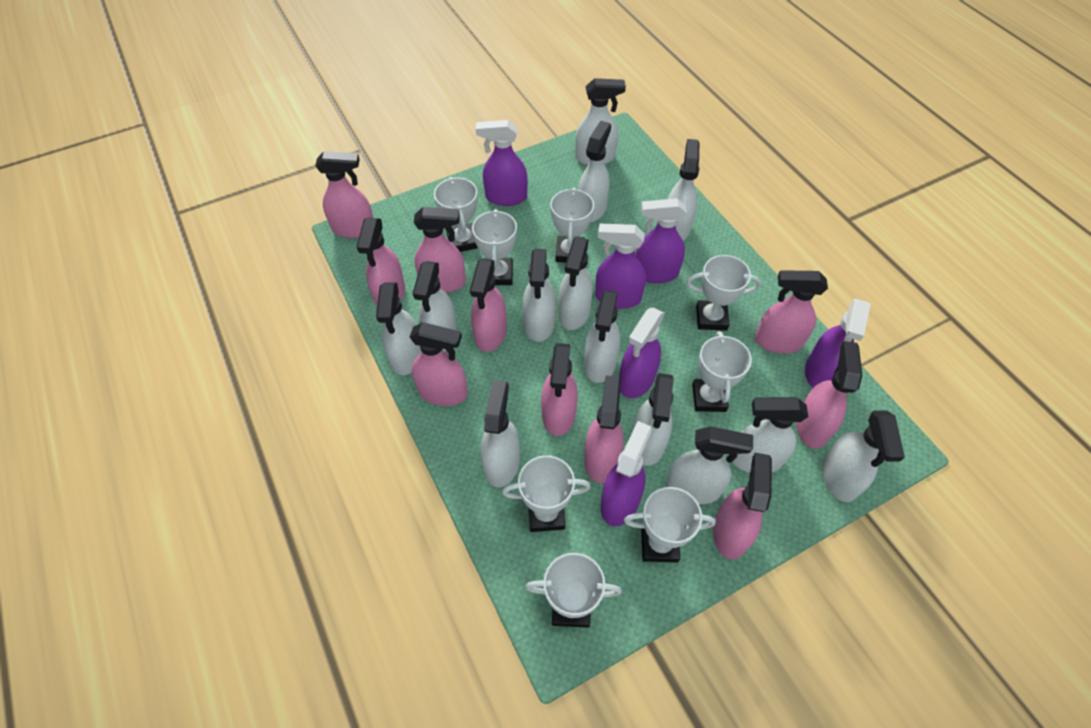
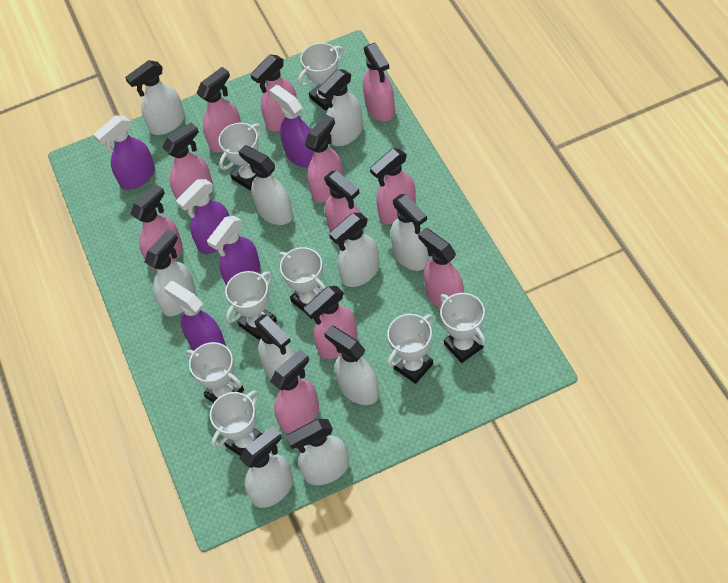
pink spray bottle: 10 -> 11
purple spray bottle: 6 -> 5
white spray bottle: 13 -> 10

